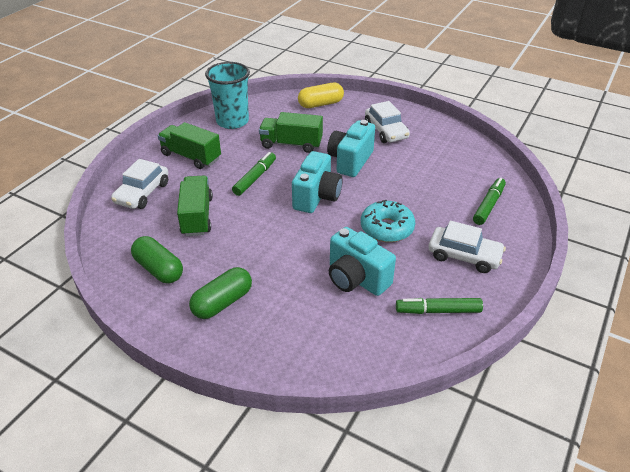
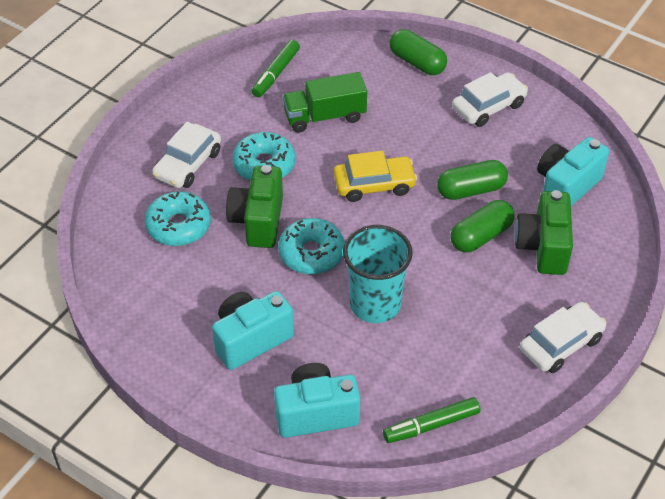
green camera: 0 -> 2
green capsule: 2 -> 3
green marker: 3 -> 2
green truck: 3 -> 1
turquoise donut: 1 -> 3
yellow capsule: 1 -> 0
yellow car: 0 -> 1

